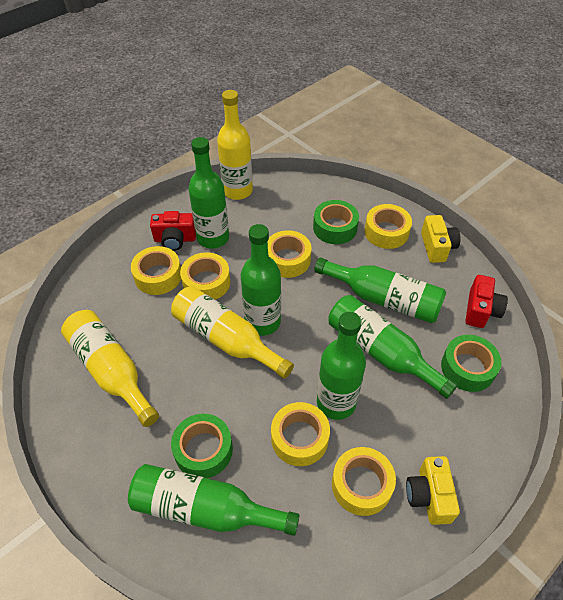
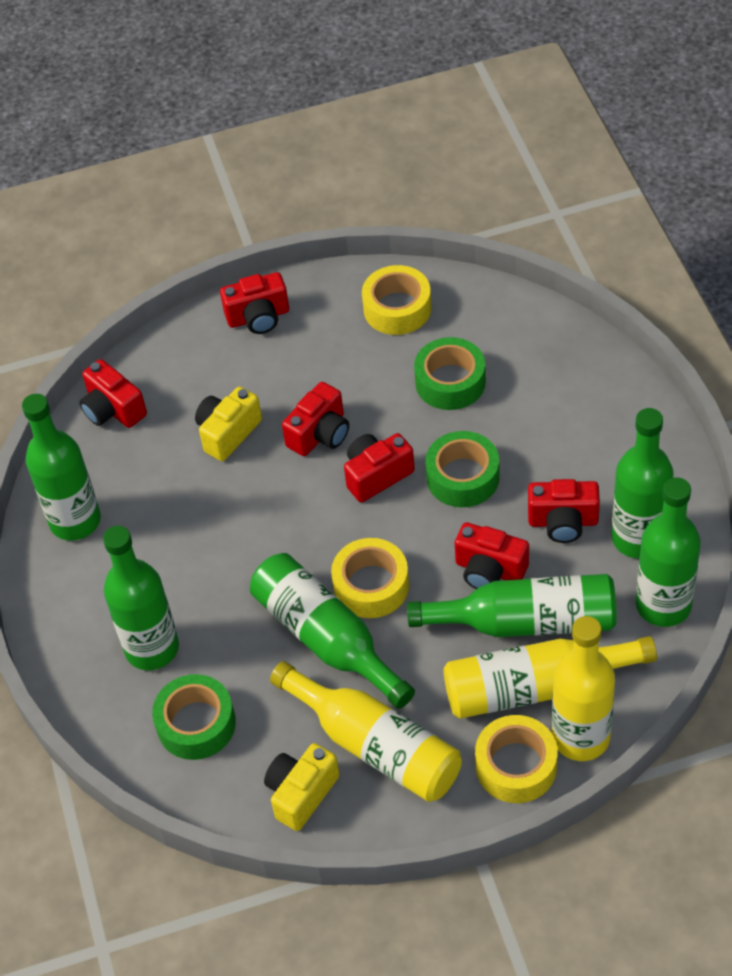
red camera: 2 -> 6
yellow tape: 6 -> 3

